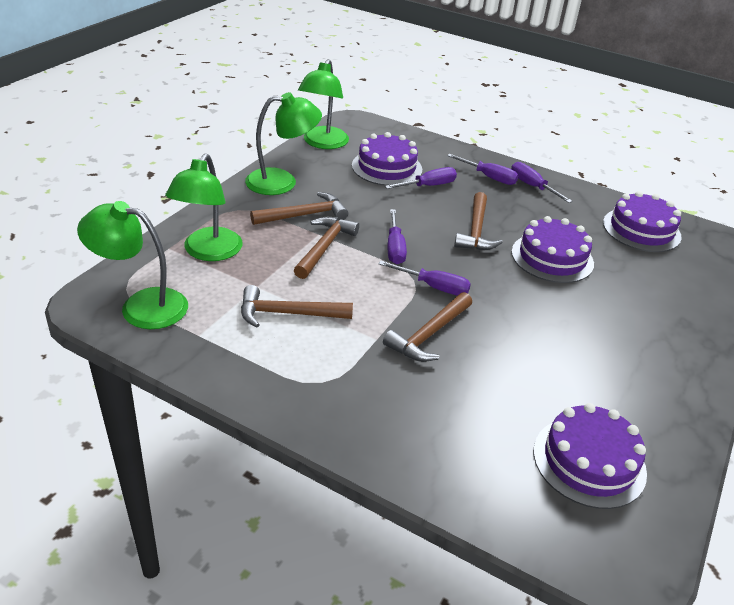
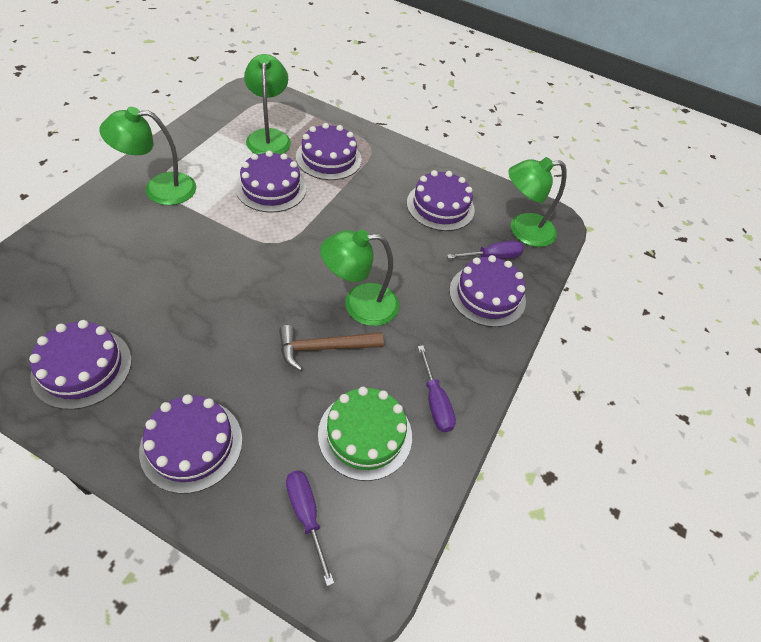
brown hammer: 5 -> 1
green cake: 0 -> 1
purple cake: 4 -> 6
purple screwdriver: 5 -> 3

